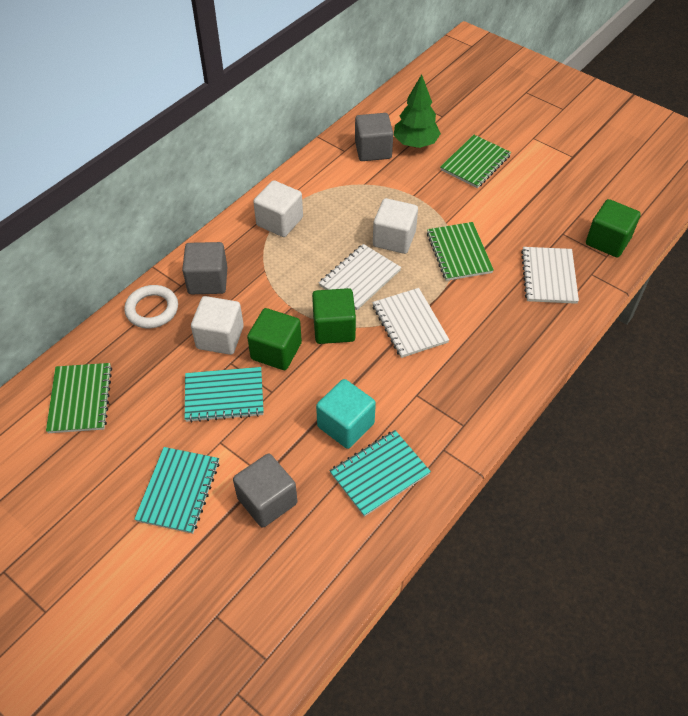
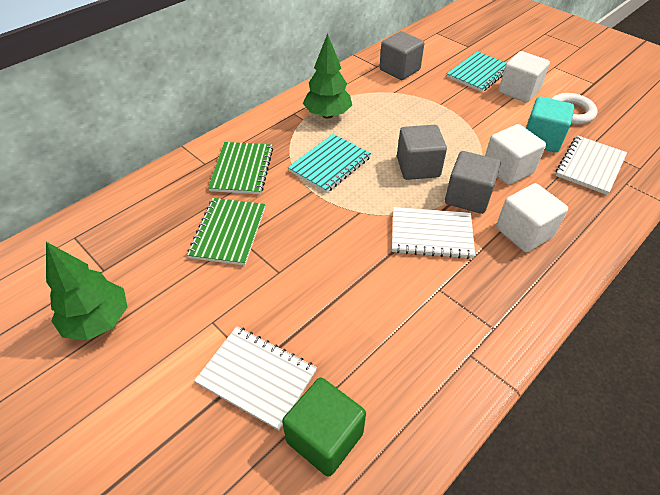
green cube: 3 -> 1
green notebook: 3 -> 2
green tree: 1 -> 2
turquoise notebook: 3 -> 2

